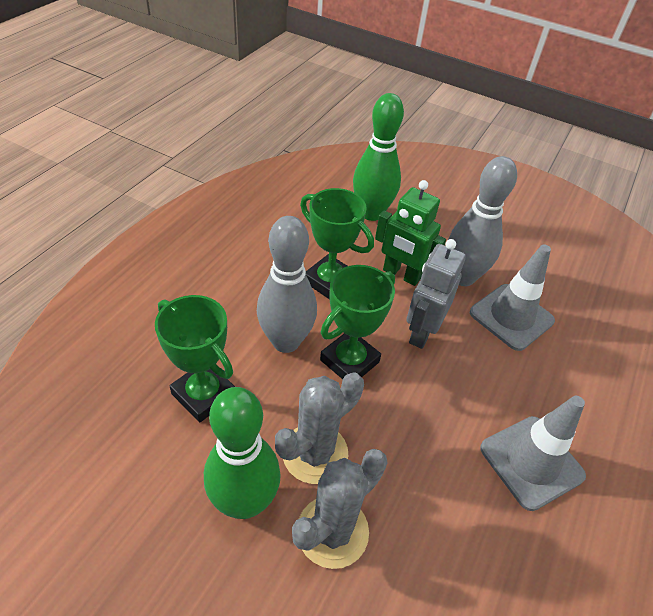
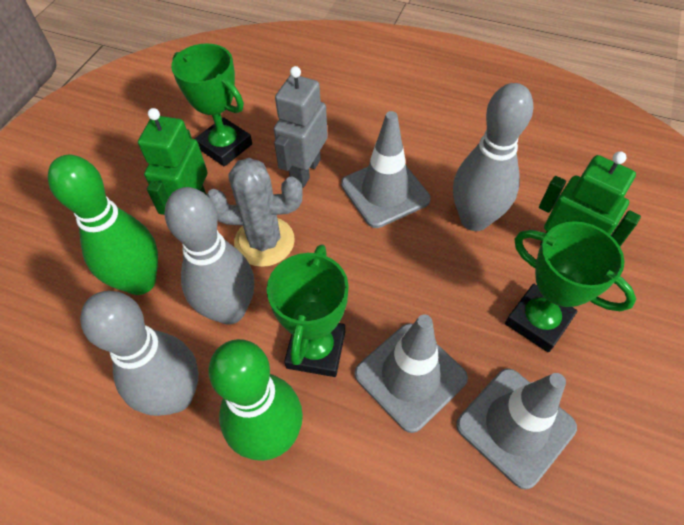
green robot: 1 -> 2
grey bowling pin: 2 -> 3
grey cactus: 2 -> 1
grey traffic cone: 2 -> 3

